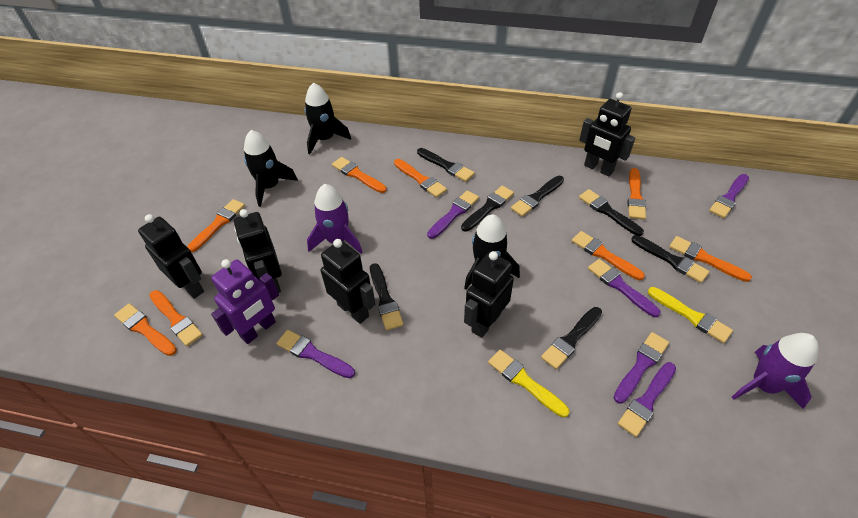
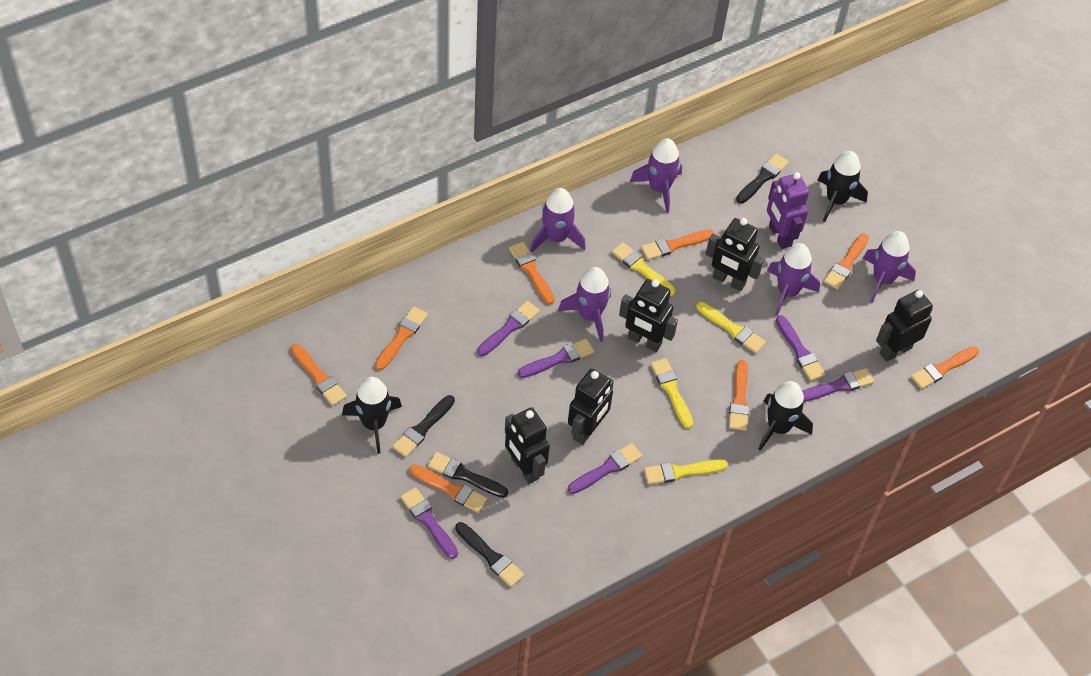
black brush: 7 -> 4
purple rocket: 2 -> 5
yellow brush: 2 -> 4

